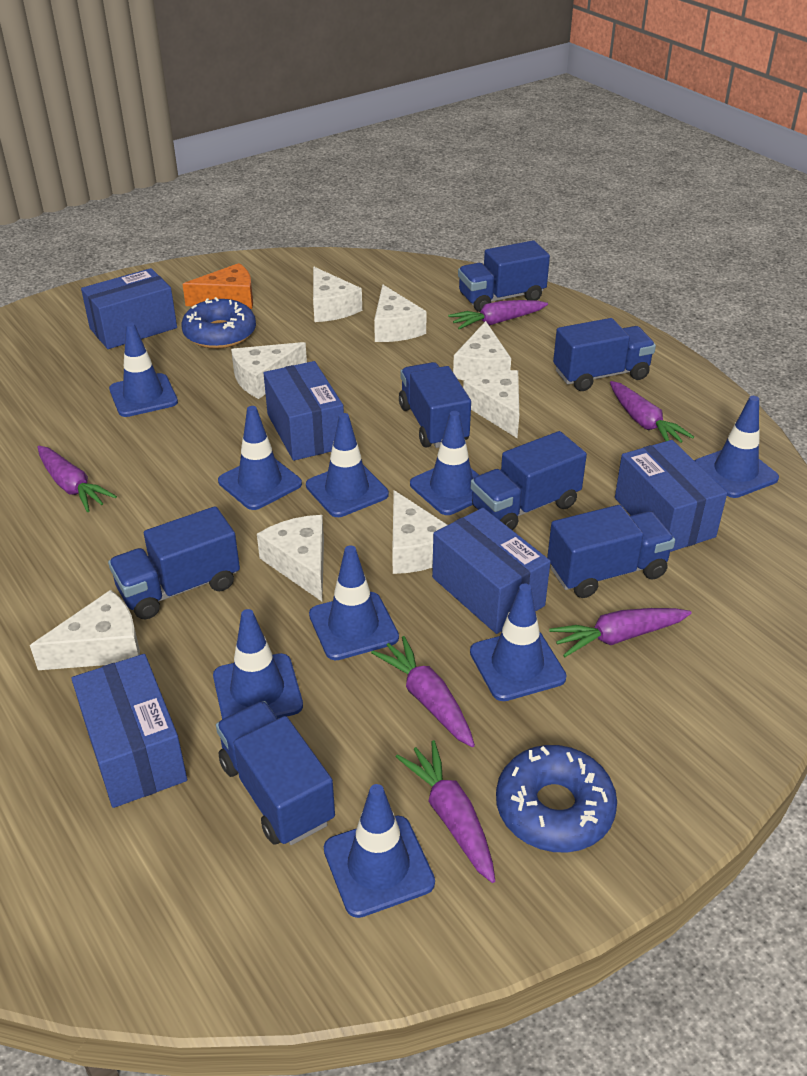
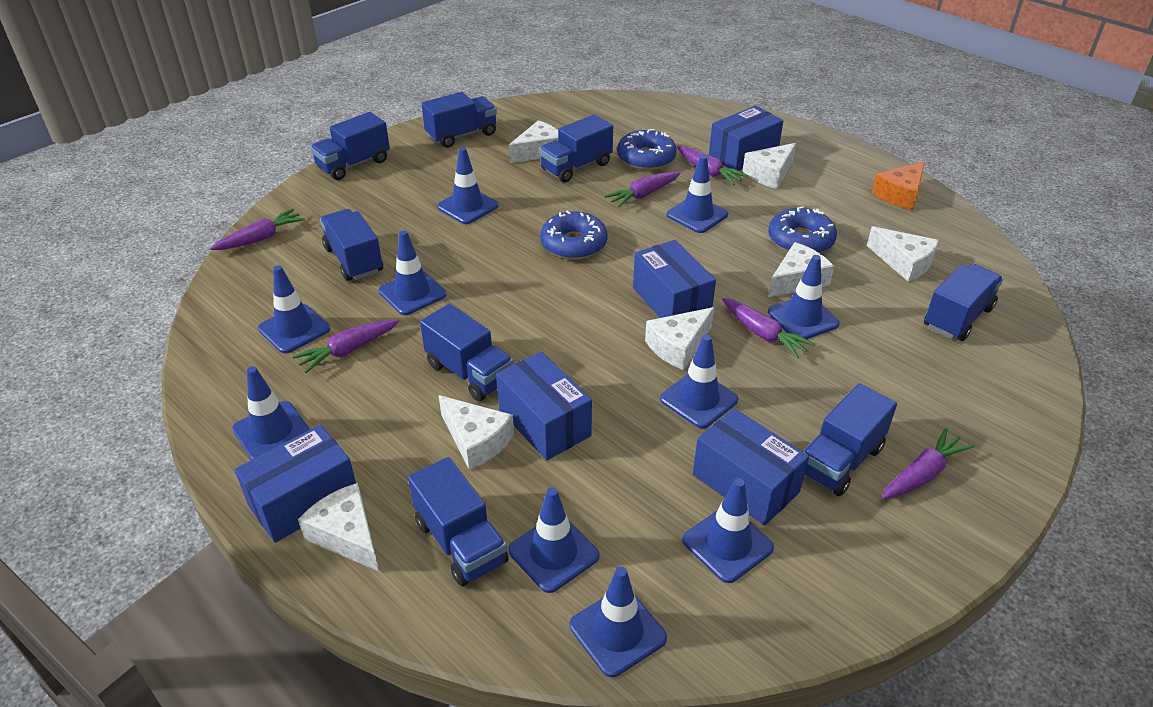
blue donut: 2 -> 3
blue traffic cone: 9 -> 10
blue truck: 7 -> 8
white cheese: 8 -> 7

